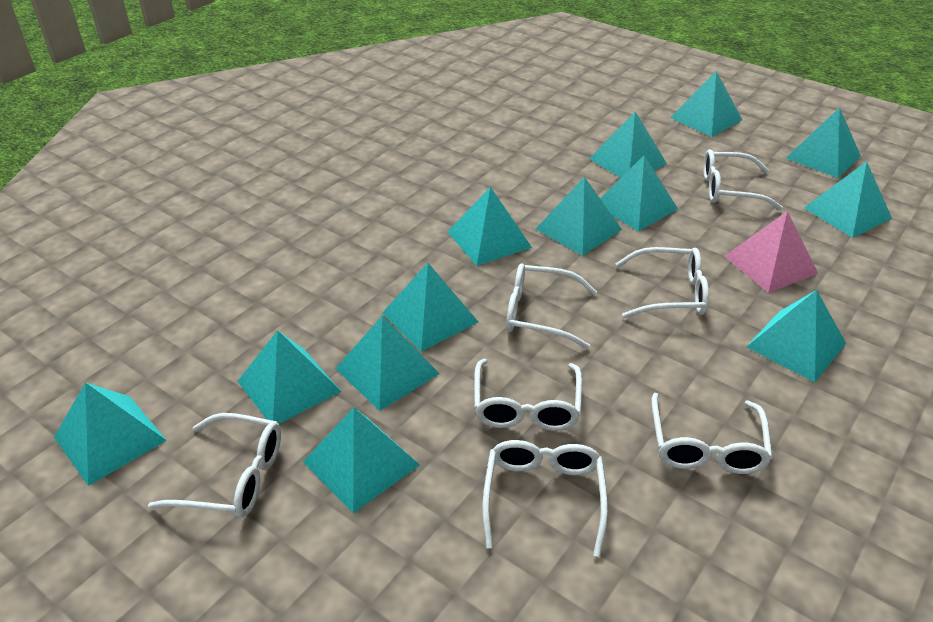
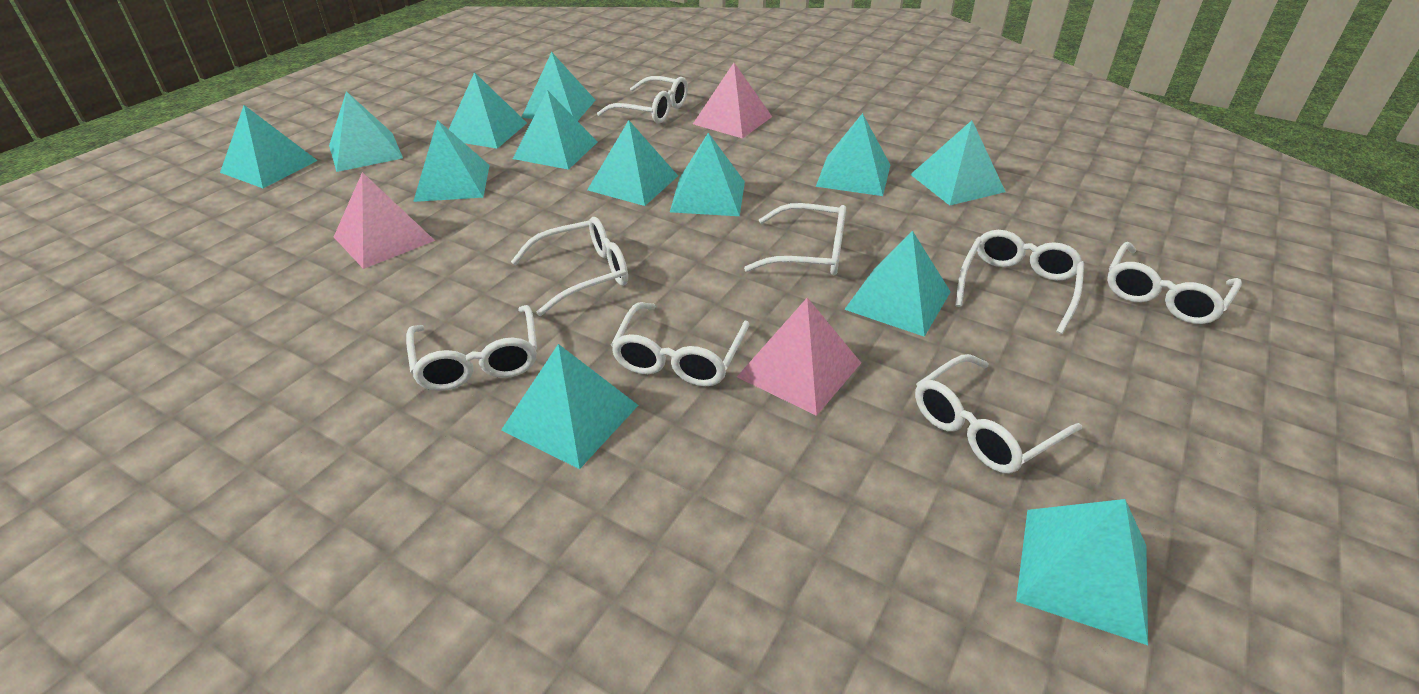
pink pyramid: 1 -> 3
white glasses: 7 -> 8

